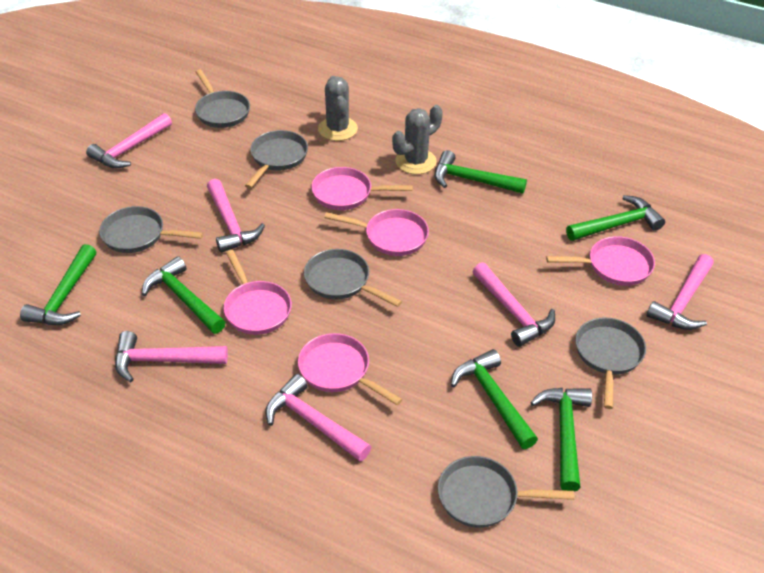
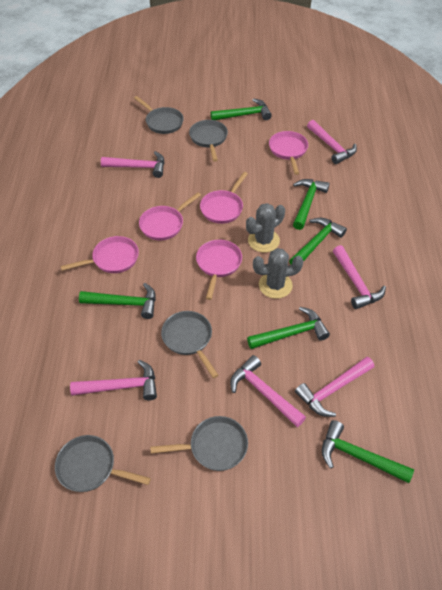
grey pan: 6 -> 5

